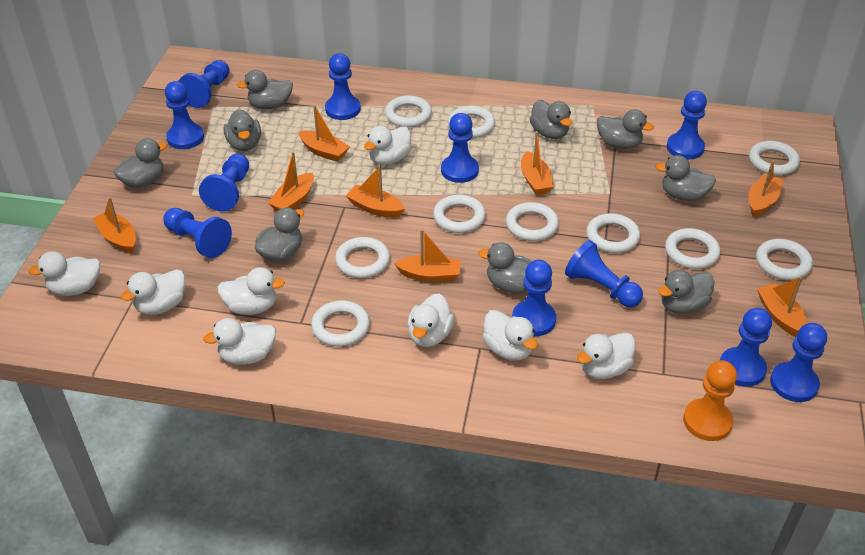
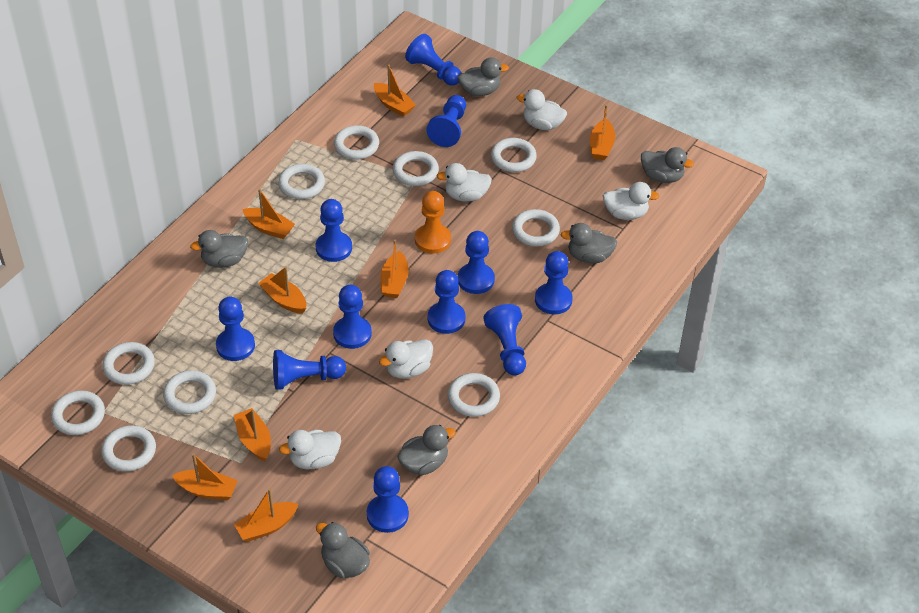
grey duck: 9 -> 6
white duck: 8 -> 5

